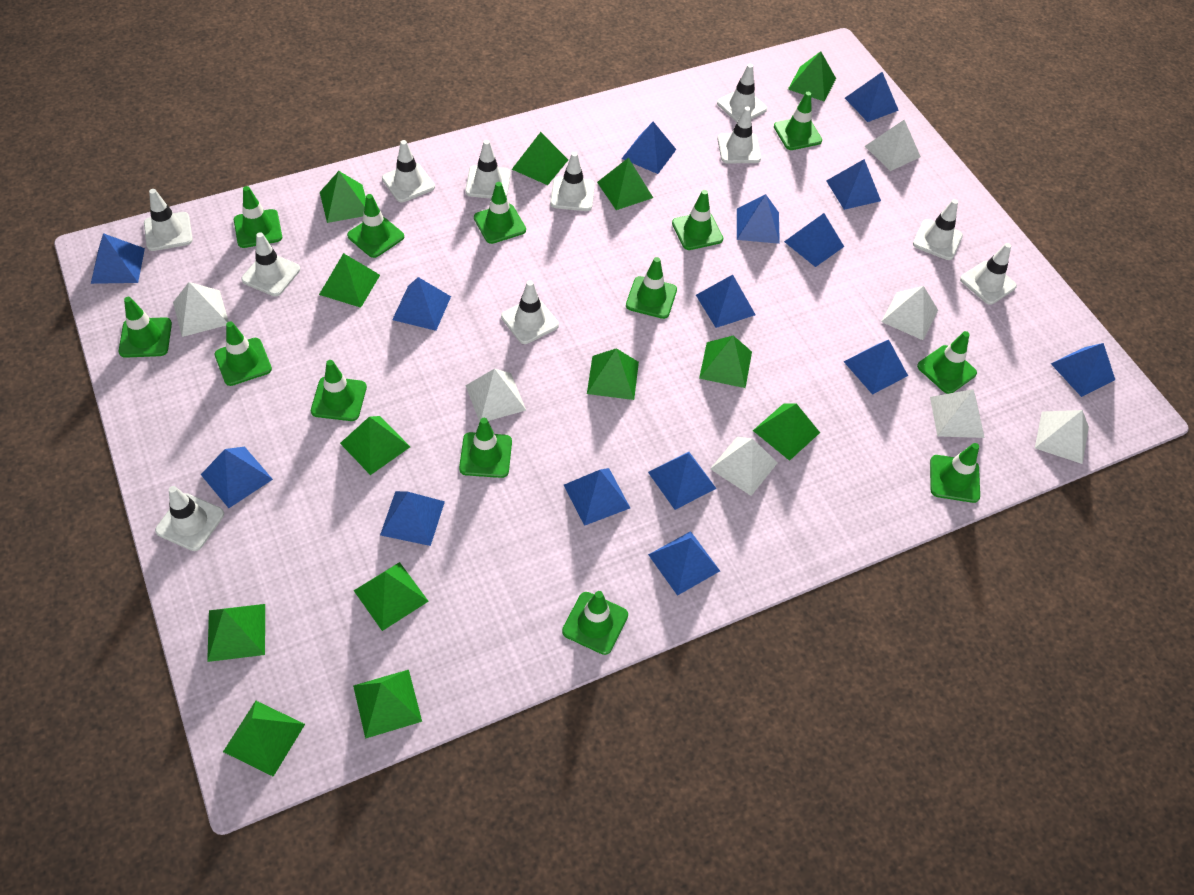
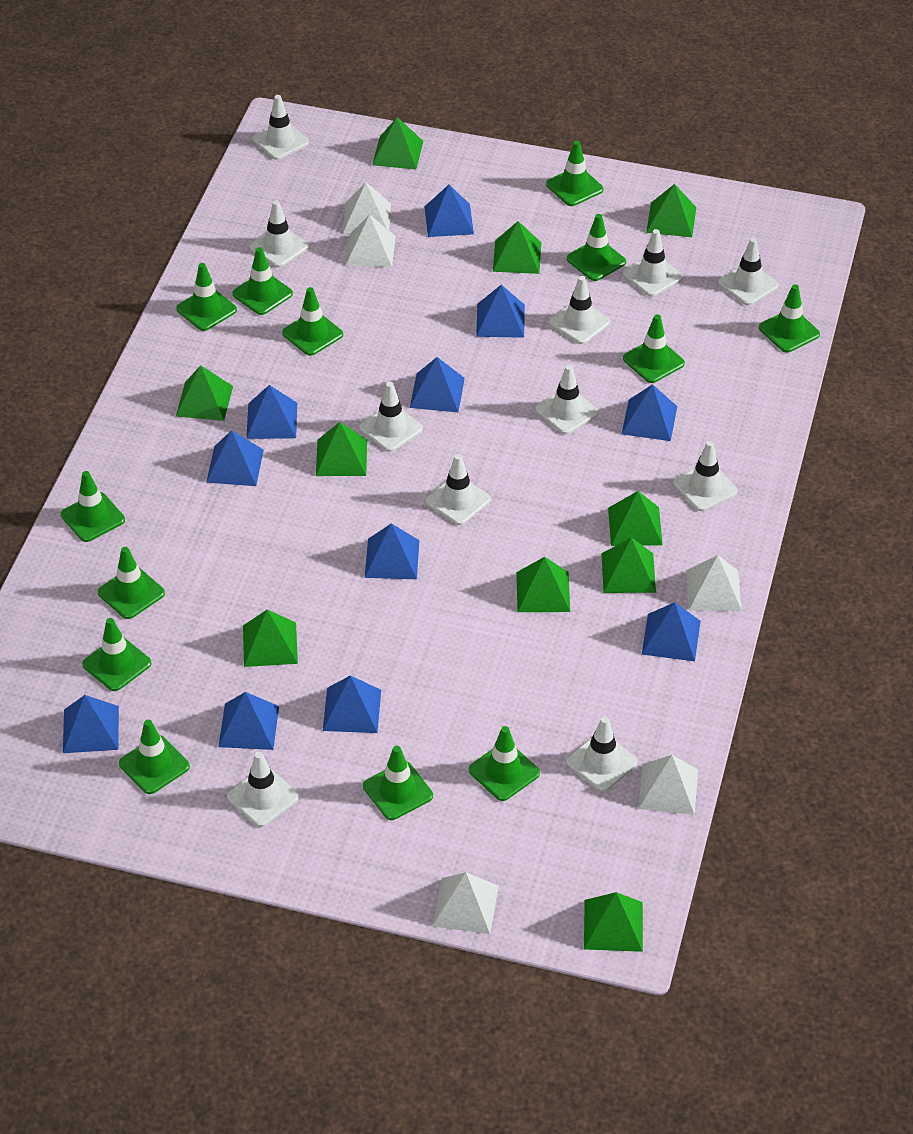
blue pyramid: 15 -> 11
green pyramid: 13 -> 10
white pyramid: 7 -> 5

